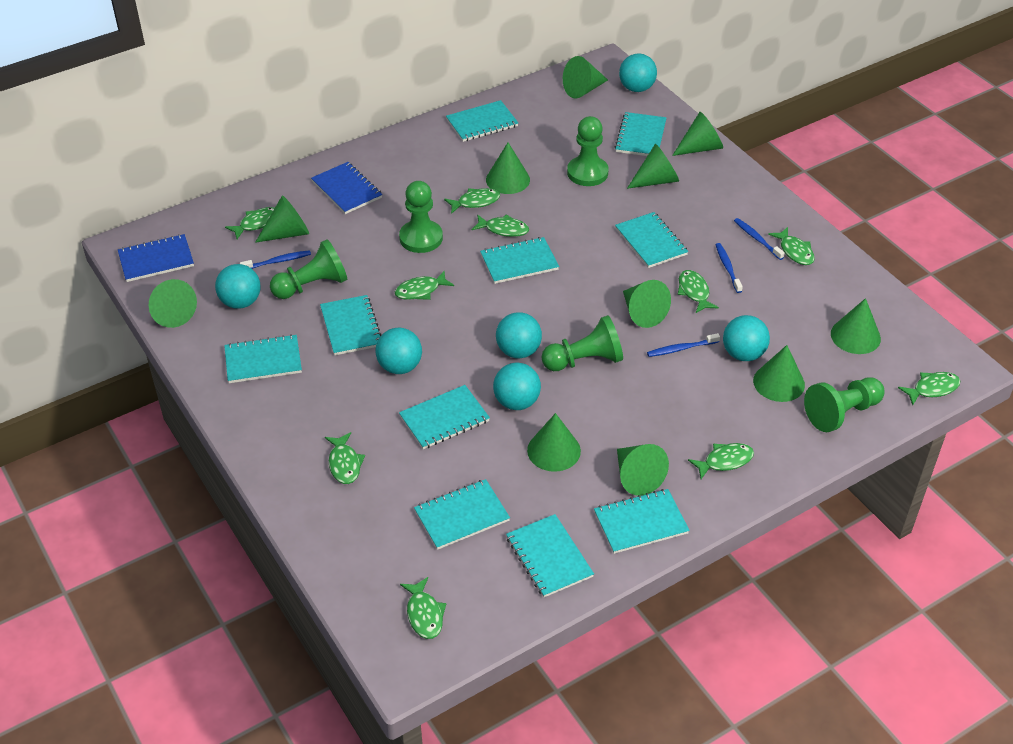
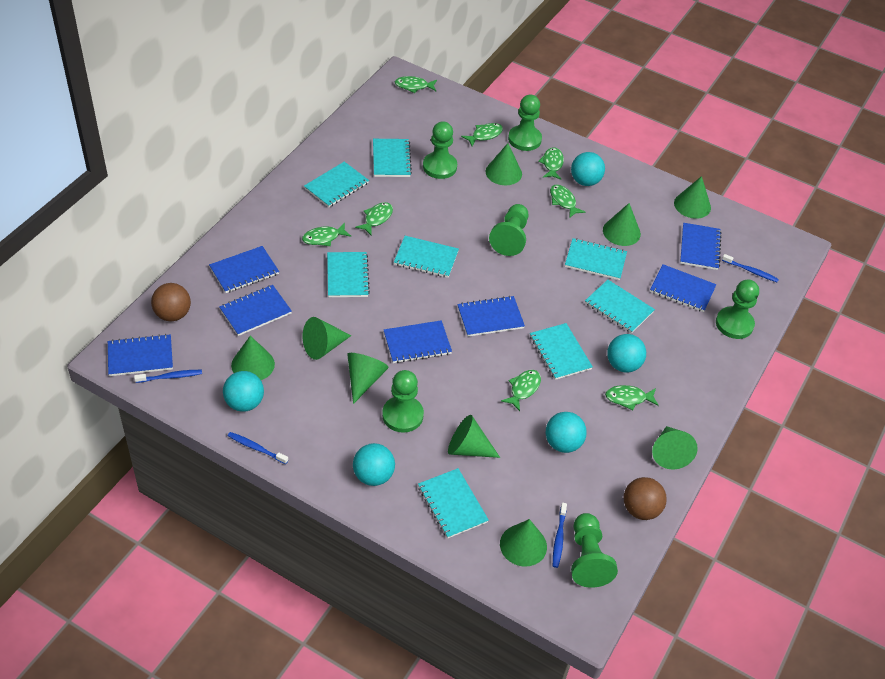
blue notebook: 2 -> 7
brown ball: 0 -> 2
green cone: 11 -> 9
green fish: 10 -> 8
green pawn: 5 -> 6
turquoise ball: 6 -> 5
turquoise notebook: 10 -> 8

